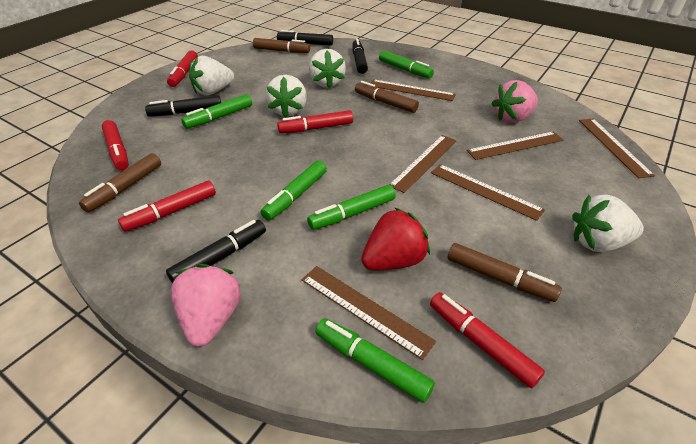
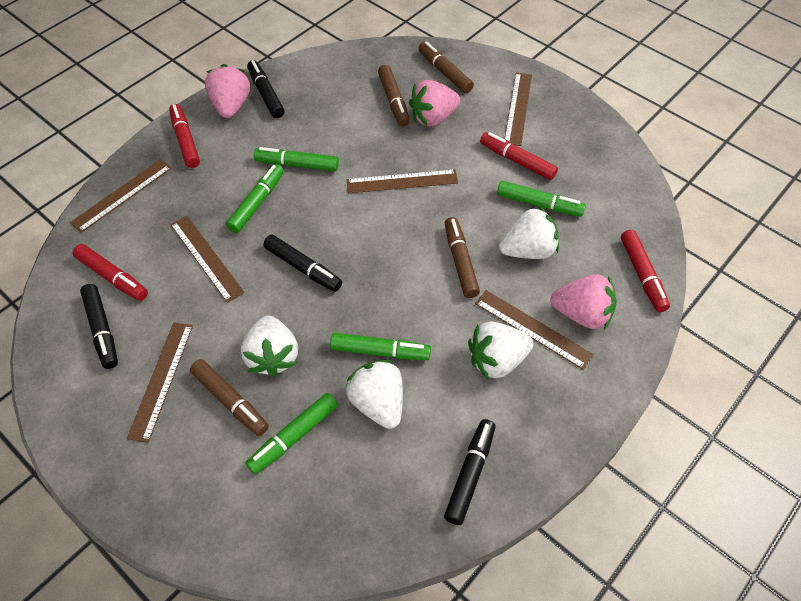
pink strawberry: 2 -> 3
red marker: 5 -> 4
red strawberry: 1 -> 0

